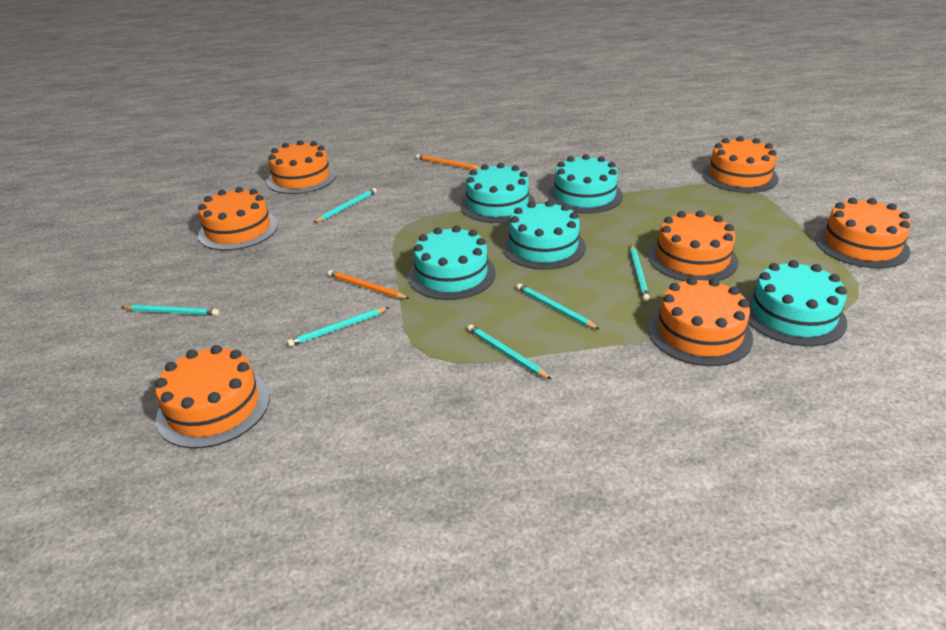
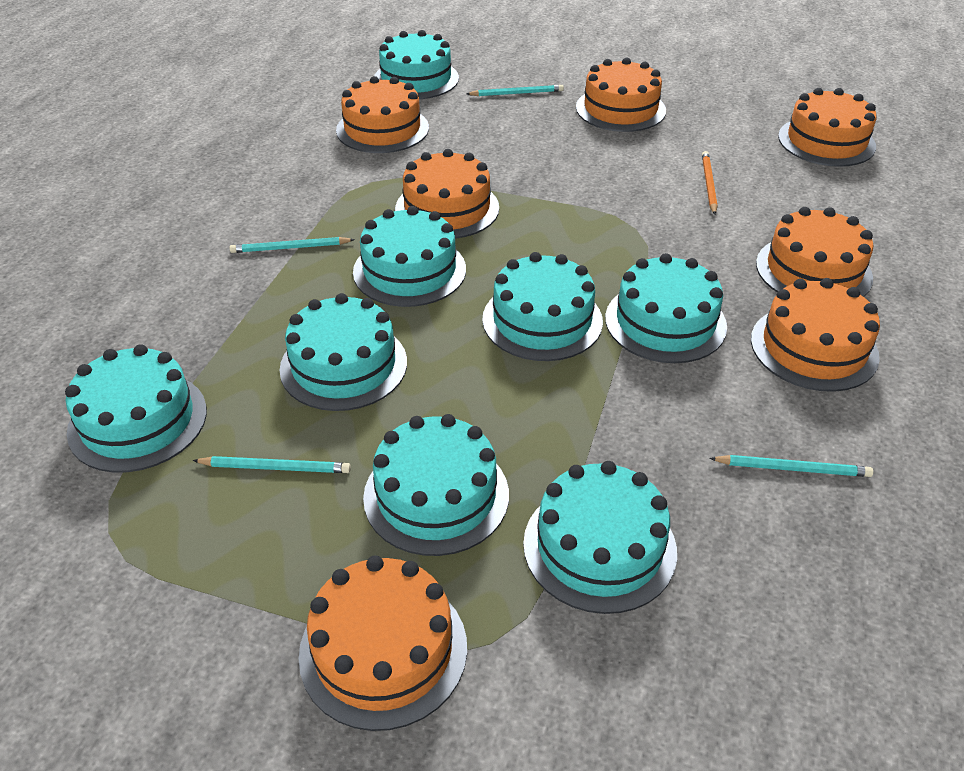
orange pencil: 2 -> 1
turquoise cake: 5 -> 8
turquoise pencil: 6 -> 4

